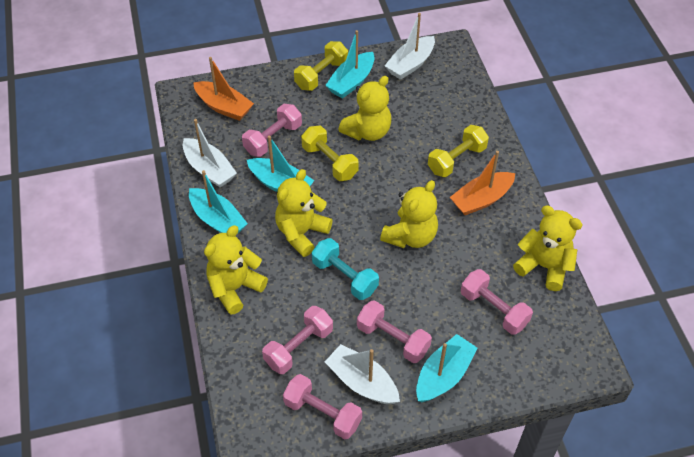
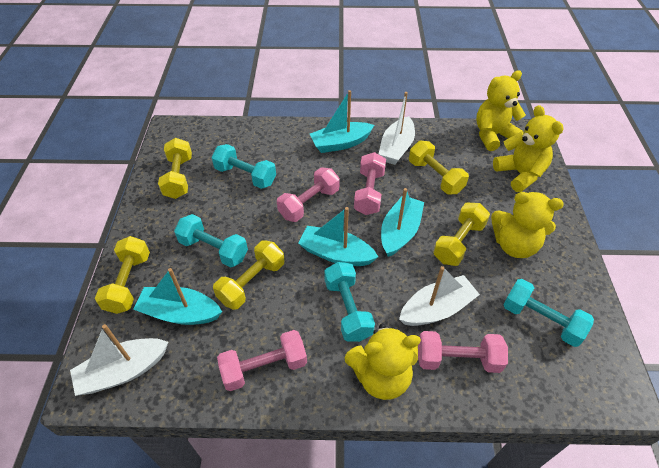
orange boat: 2 -> 0
pink dumbbell: 5 -> 4
turquoise dumbbell: 1 -> 4
yellow dumbbell: 3 -> 5
yellow teddy bear: 5 -> 4

